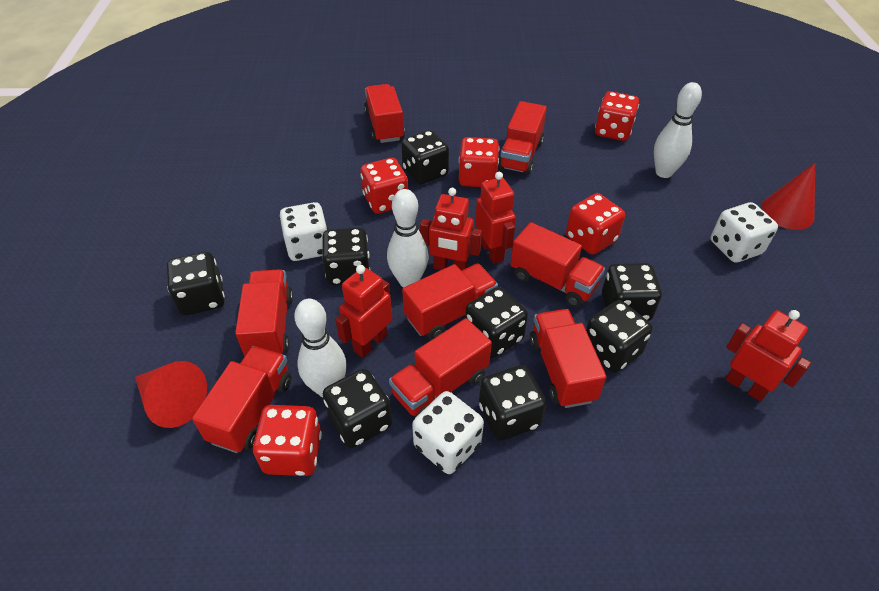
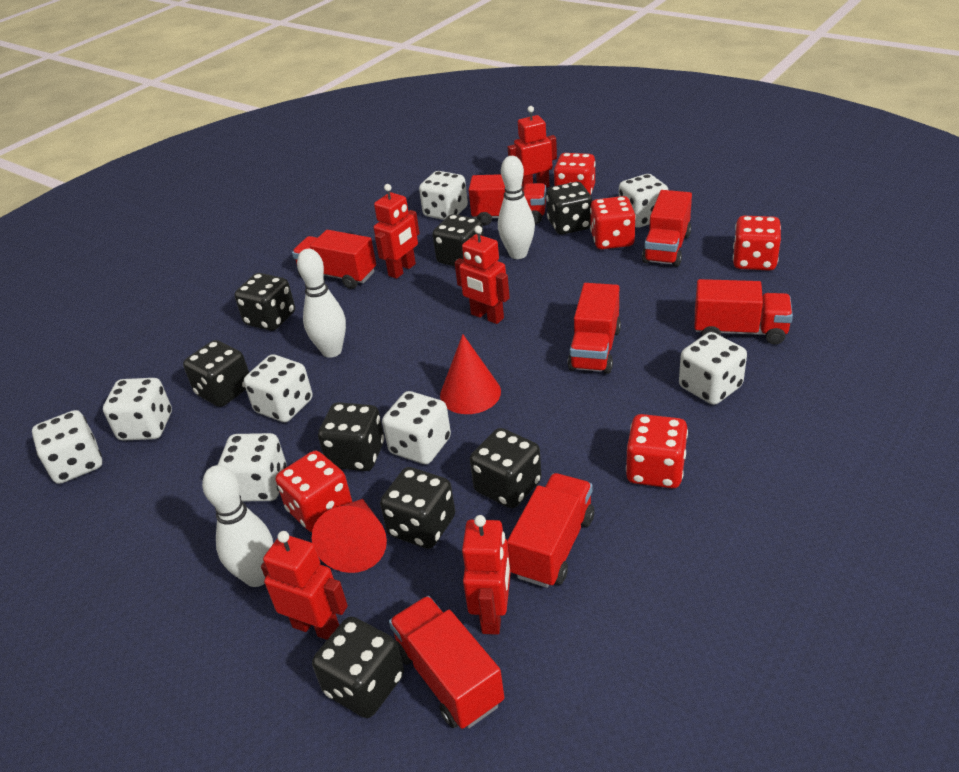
red robot: 4 -> 5
red truck: 8 -> 7
white dice: 3 -> 8

